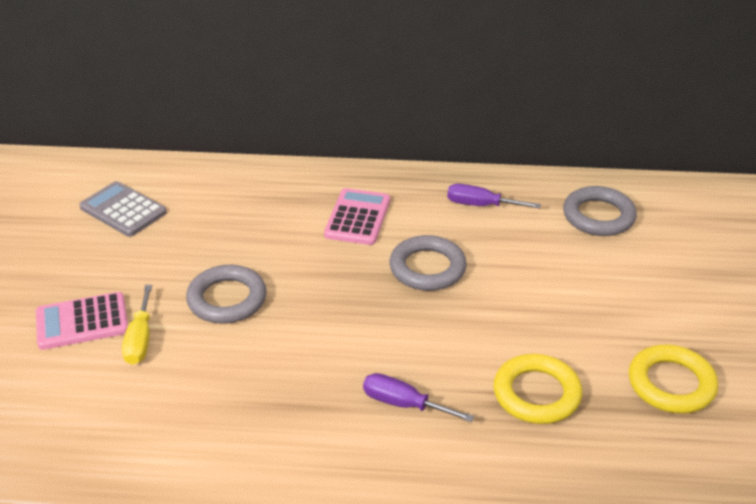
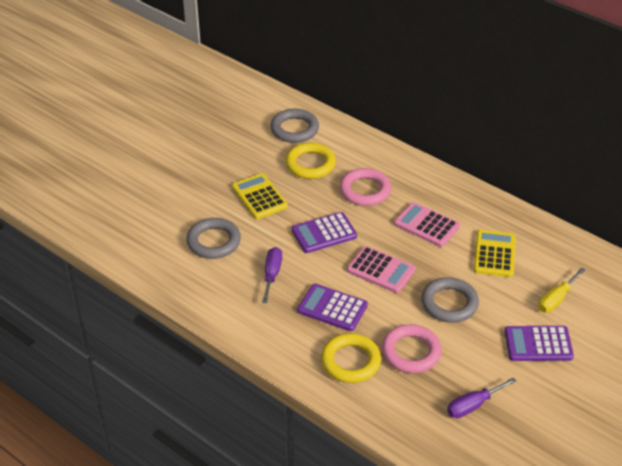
grey calculator: 1 -> 0
pink ring: 0 -> 2
purple calculator: 0 -> 3
yellow calculator: 0 -> 2

